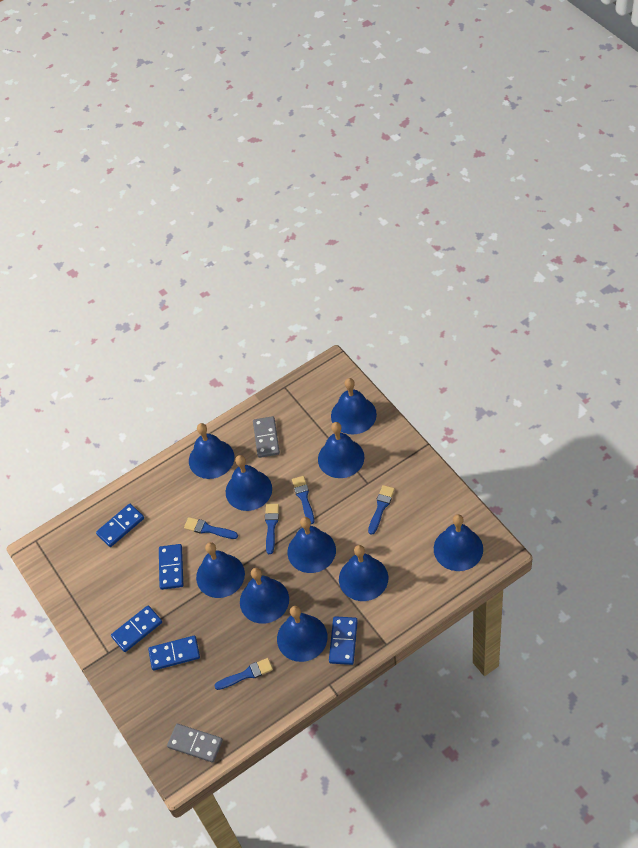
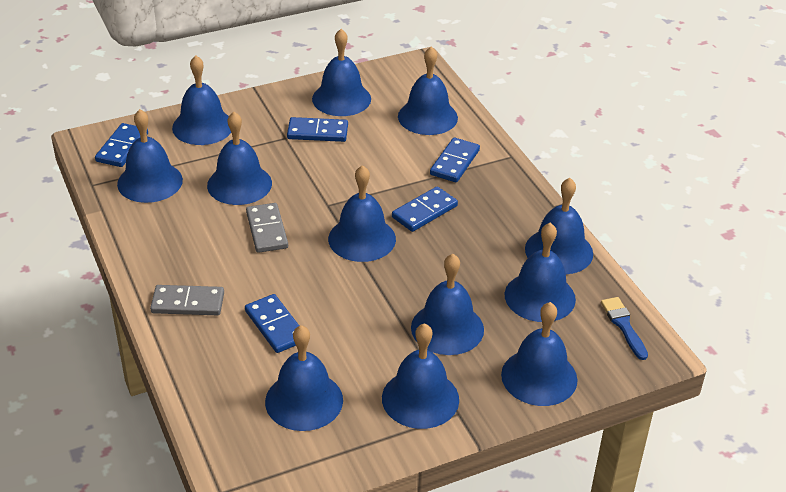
blue bell: 10 -> 12
blue brush: 5 -> 1

